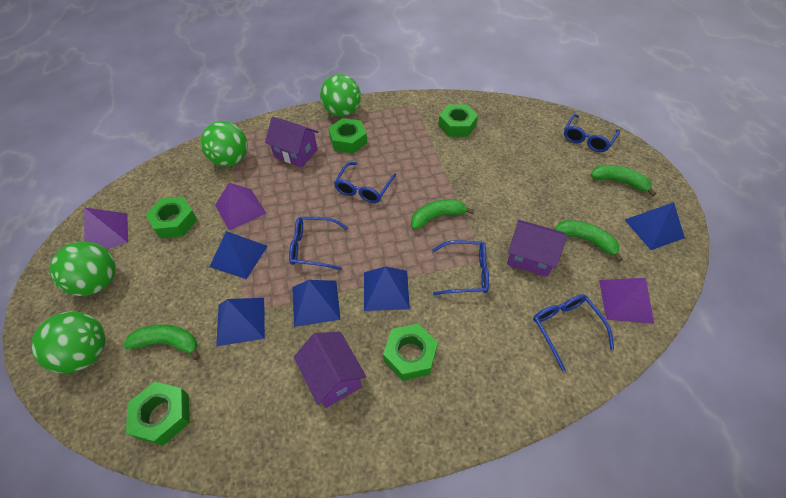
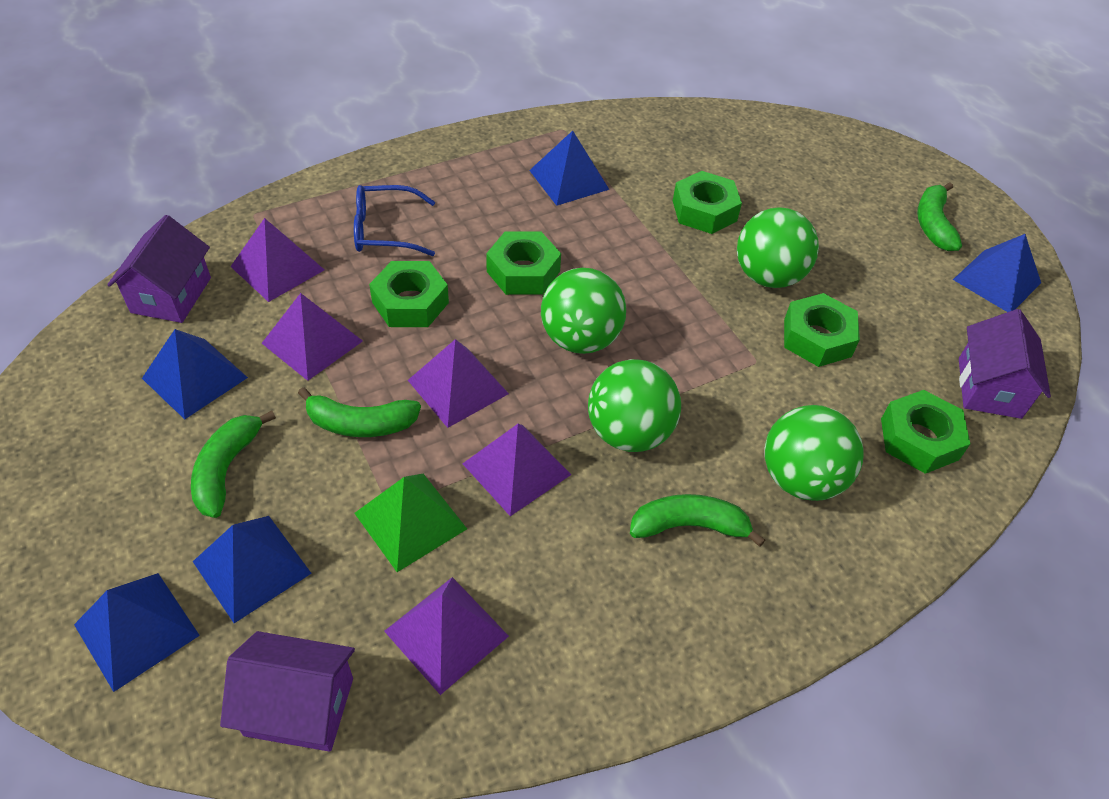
blue glasses: 5 -> 1
green pyramid: 0 -> 1
purple pyramid: 3 -> 5

